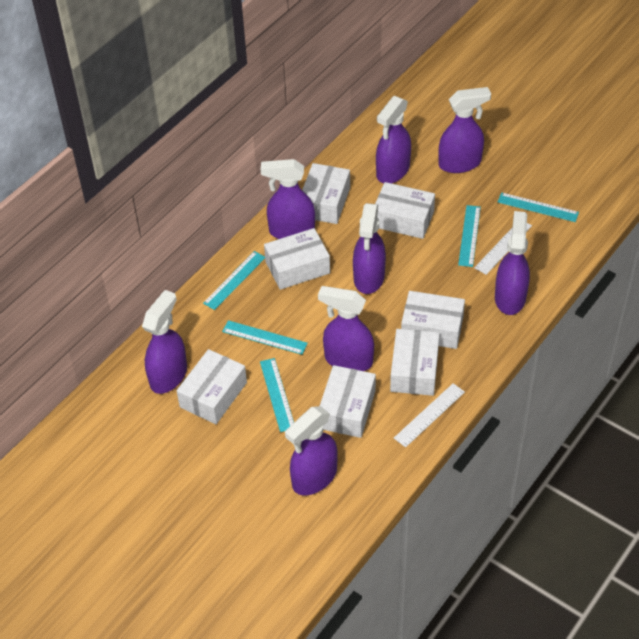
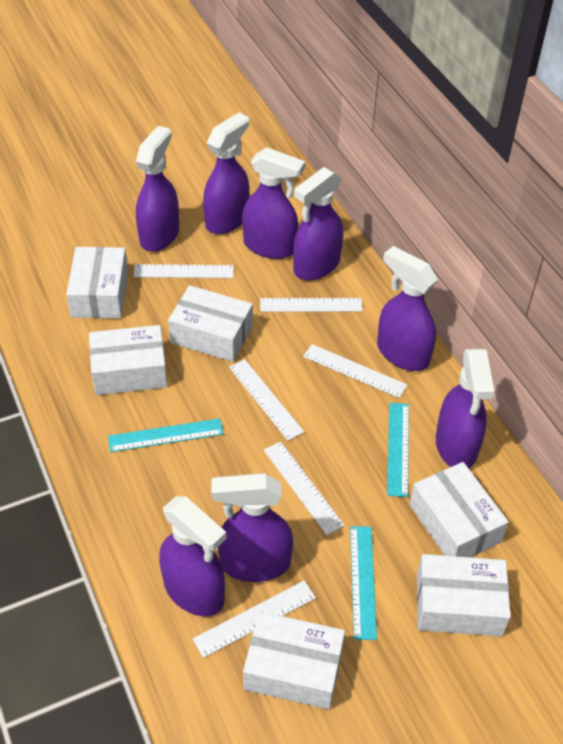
turquoise ruler: 5 -> 3
white box: 7 -> 6
white ruler: 2 -> 6

